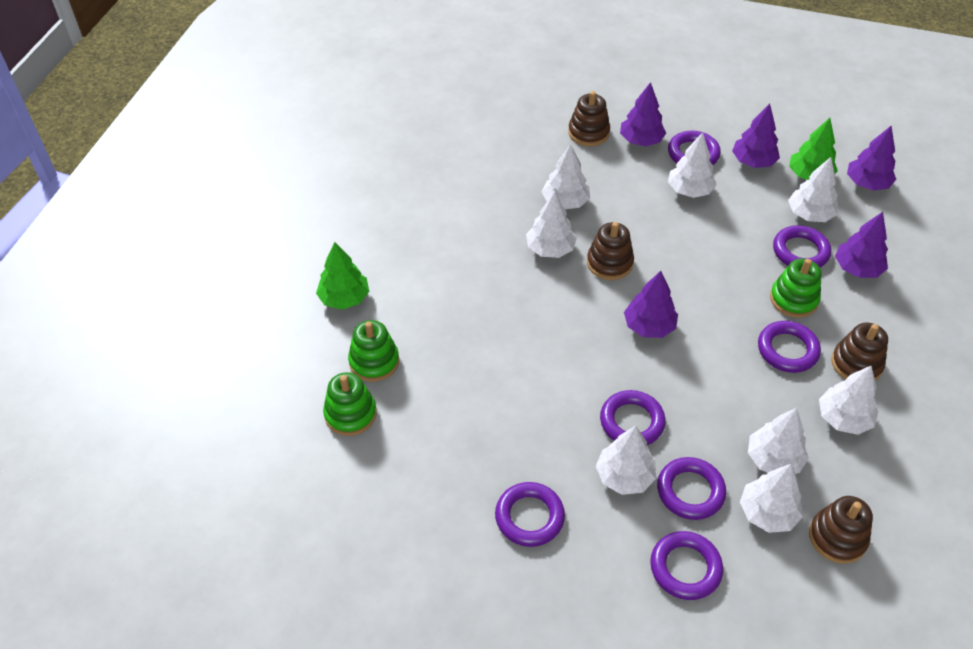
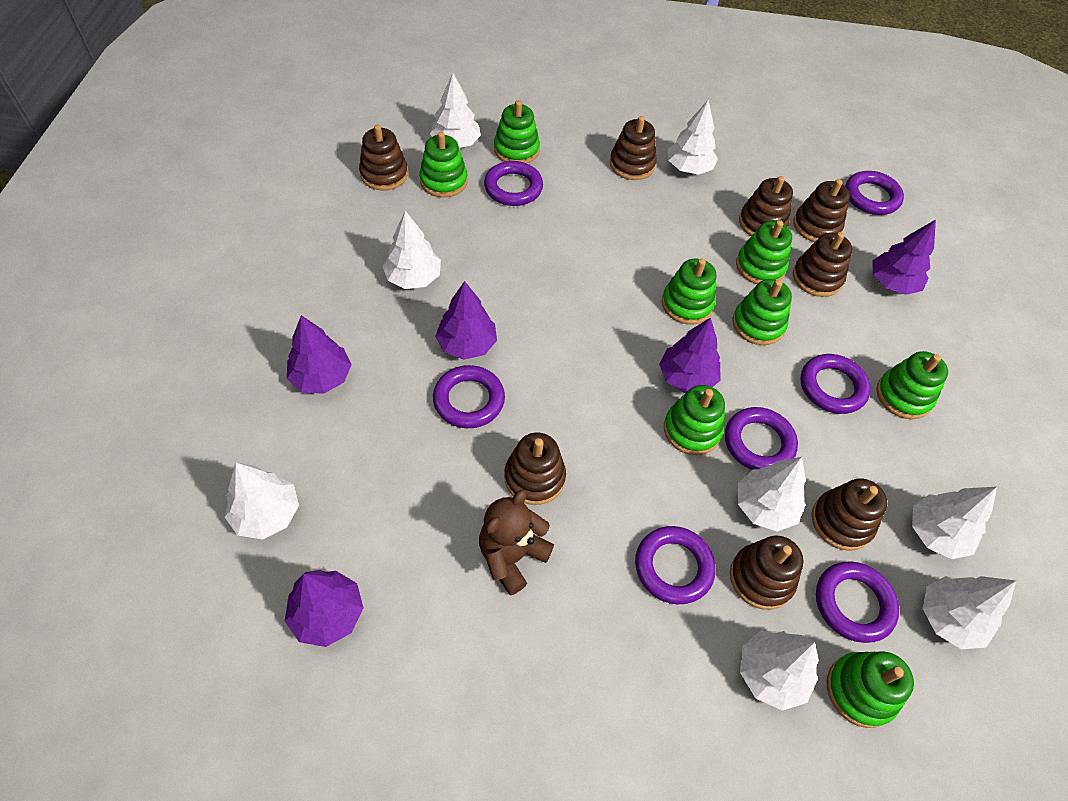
brown stacking toy: 4 -> 8
brown teddy bear: 0 -> 1
green stacking toy: 3 -> 8
green tree: 2 -> 0

